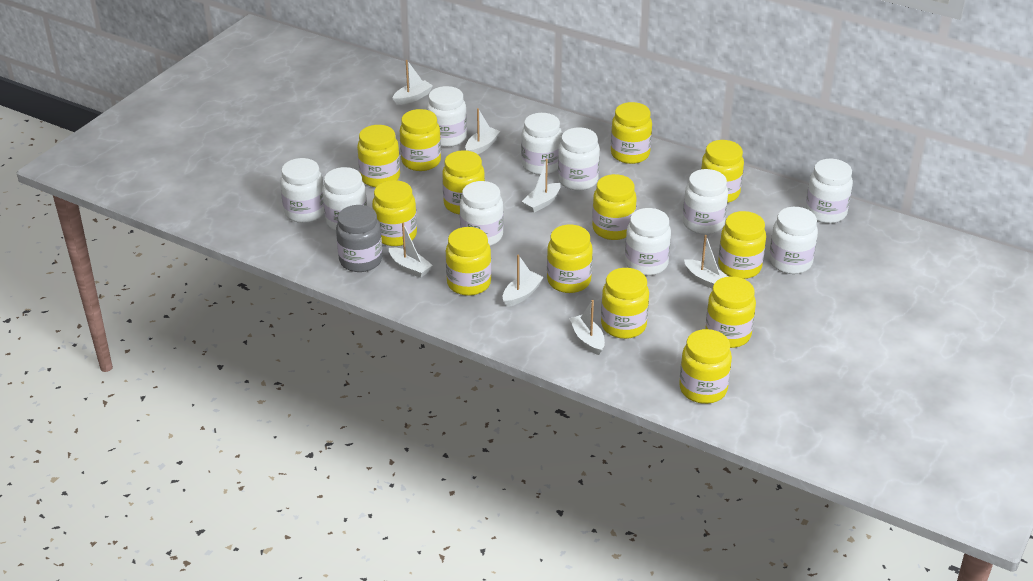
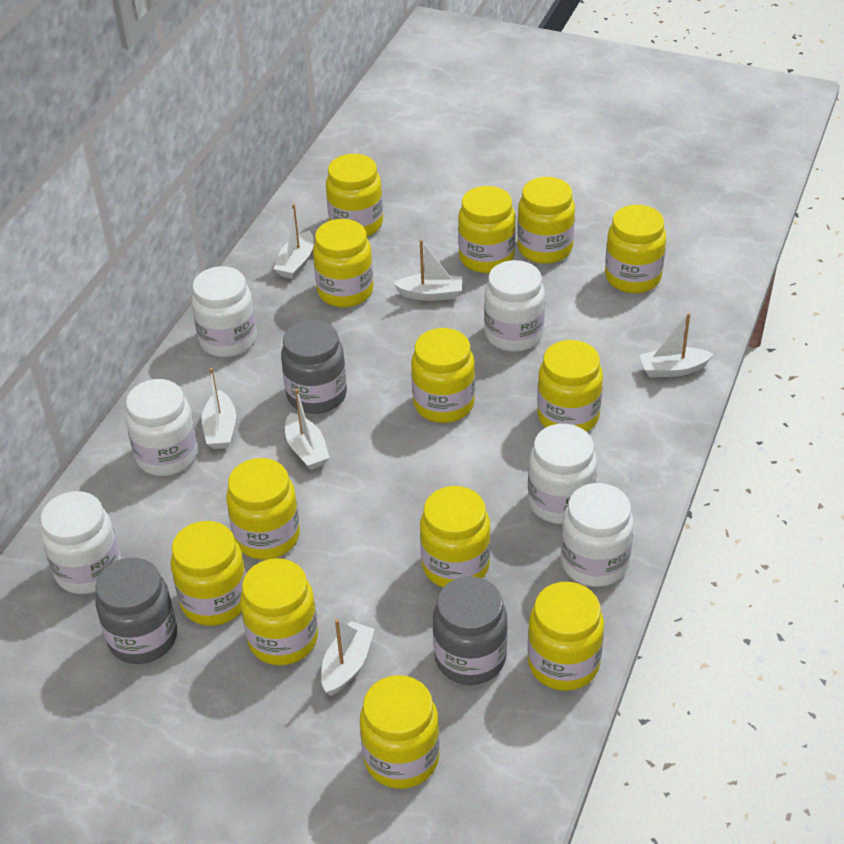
grey jar: 1 -> 3
white boat: 7 -> 6
white jar: 10 -> 6

